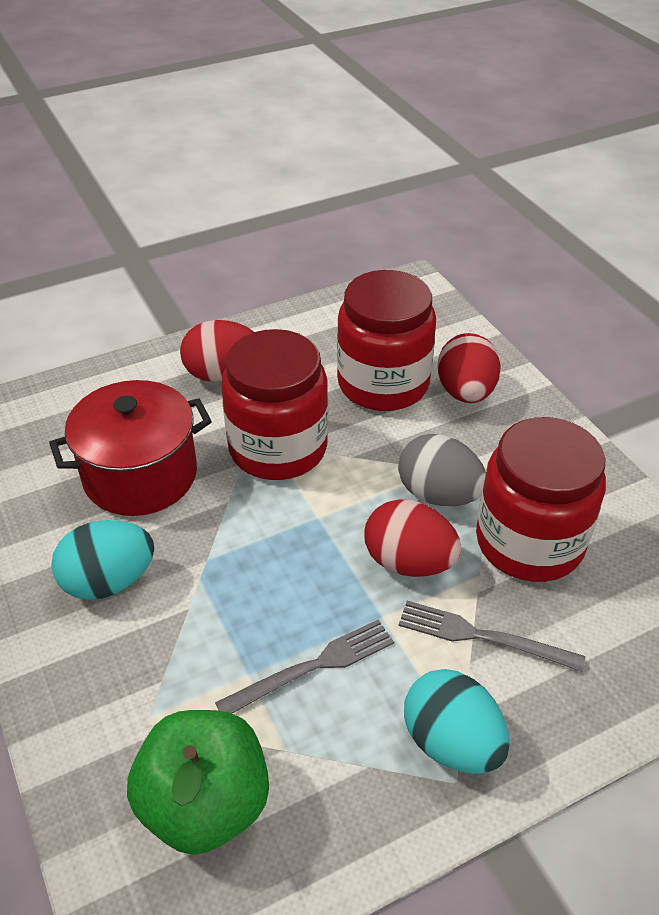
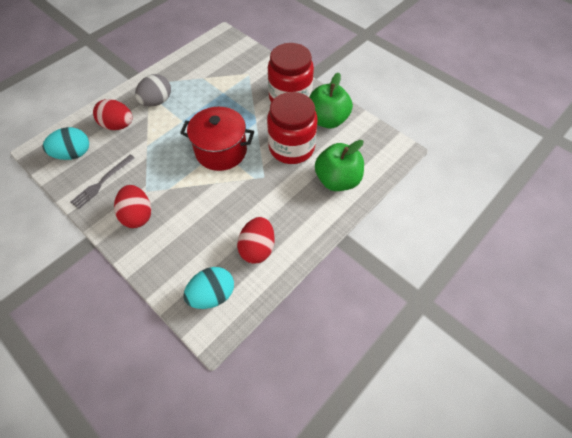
green apple: 1 -> 2
grey fork: 2 -> 1
red jar: 3 -> 2

